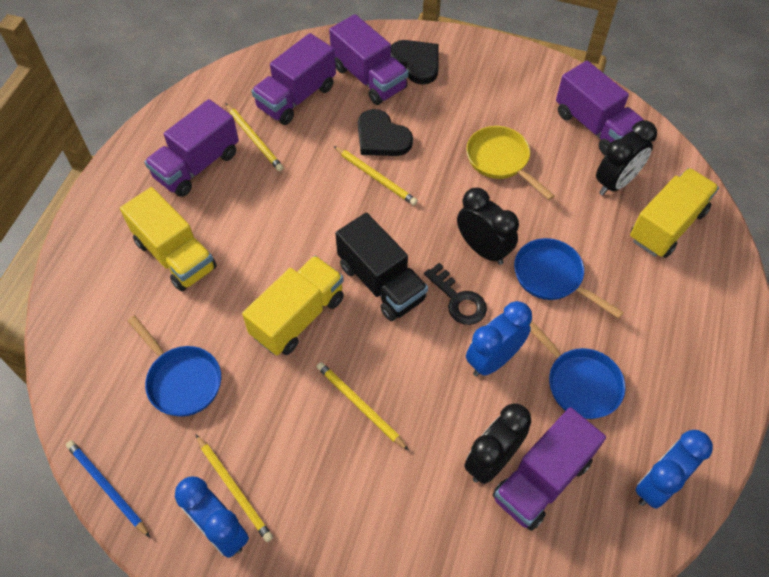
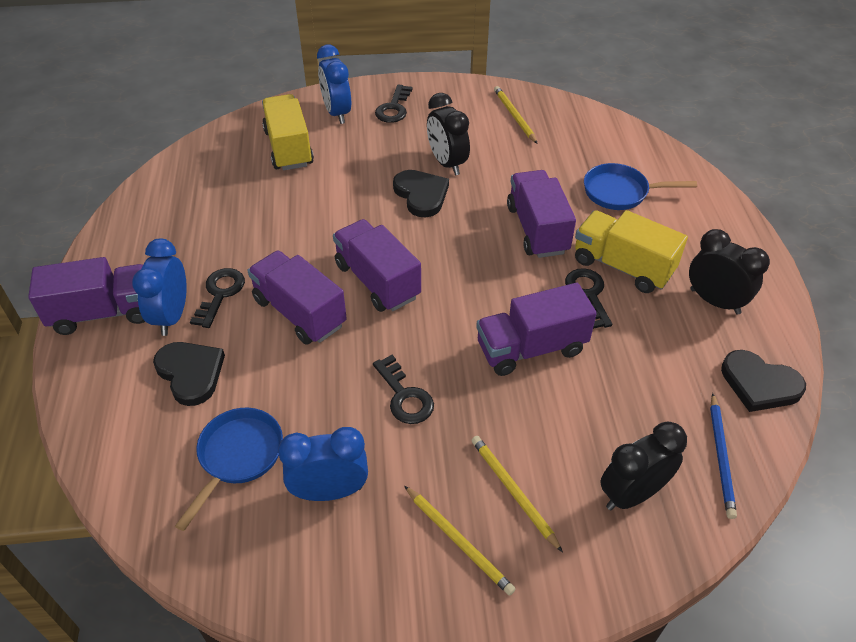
black heart: 2 -> 3
black key: 1 -> 4
black truck: 1 -> 0
blue pan: 3 -> 2
yellow pan: 1 -> 0
yellow pencil: 4 -> 3
yellow truck: 3 -> 2

